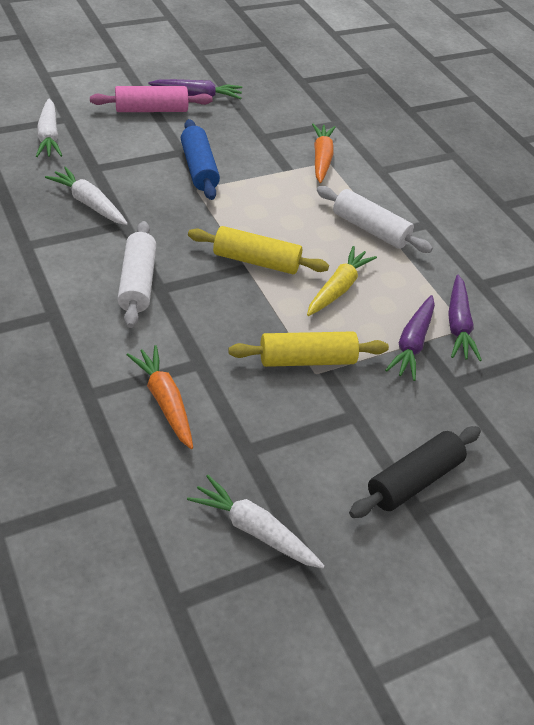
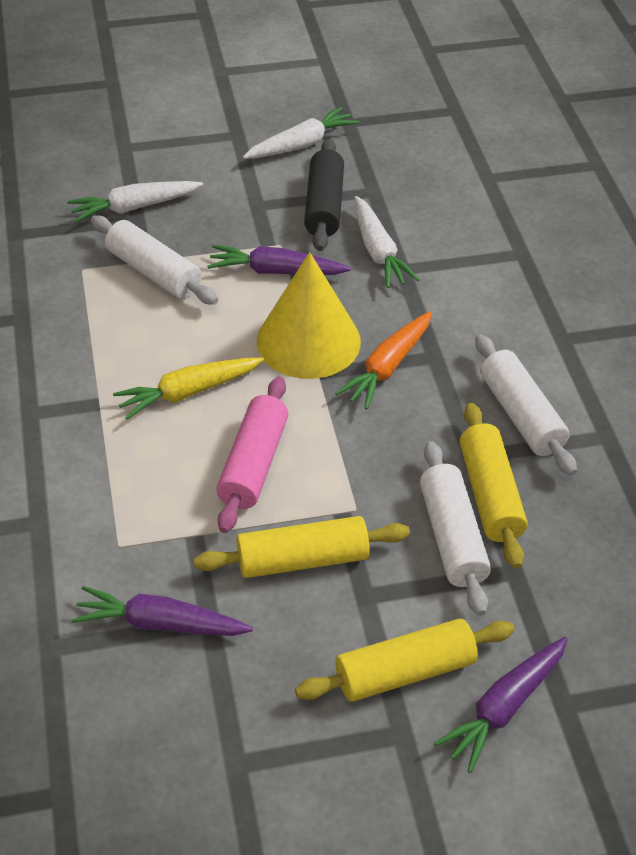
blue rolling pin: 1 -> 0
orange carrot: 2 -> 1
white rolling pin: 2 -> 3
yellow cone: 0 -> 1
yellow rolling pin: 2 -> 3

